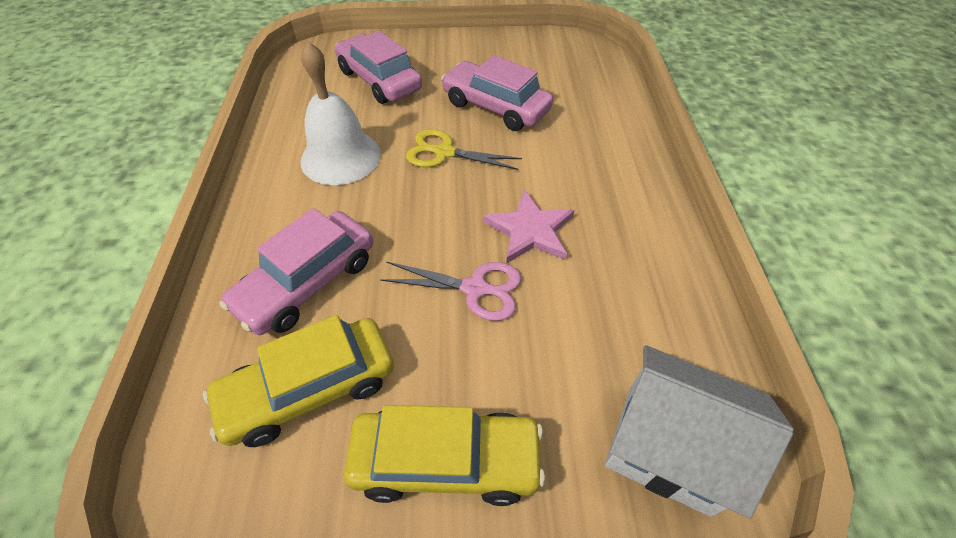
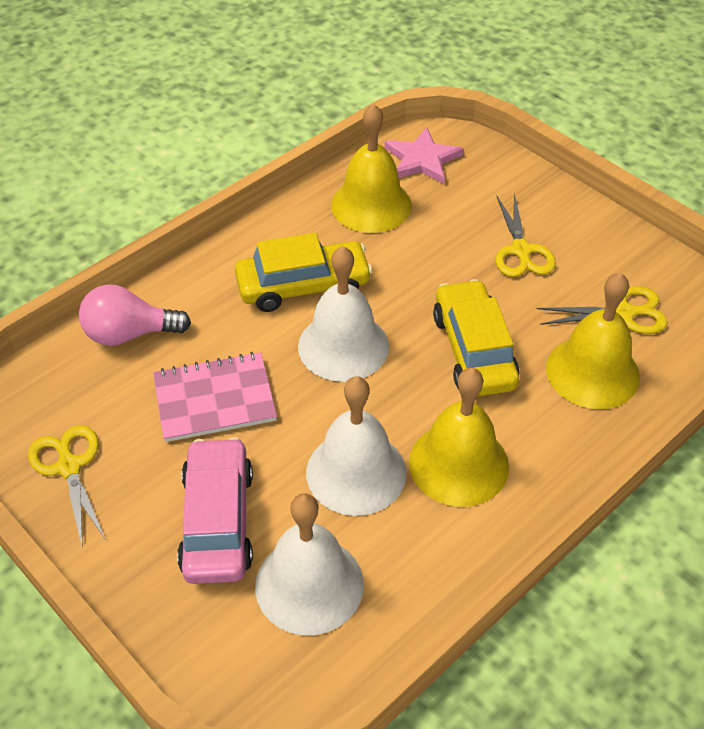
pink car: 3 -> 1
pink light bulb: 0 -> 1
pink notebook: 0 -> 1
pink scissors: 1 -> 0
white bell: 1 -> 3
white house: 1 -> 0
yellow bell: 0 -> 3
yellow scissors: 1 -> 3

